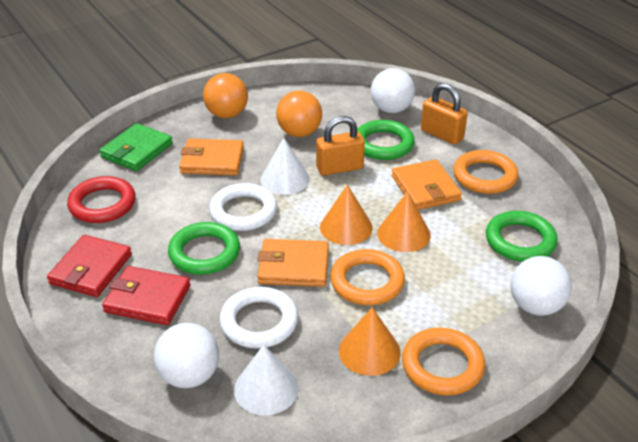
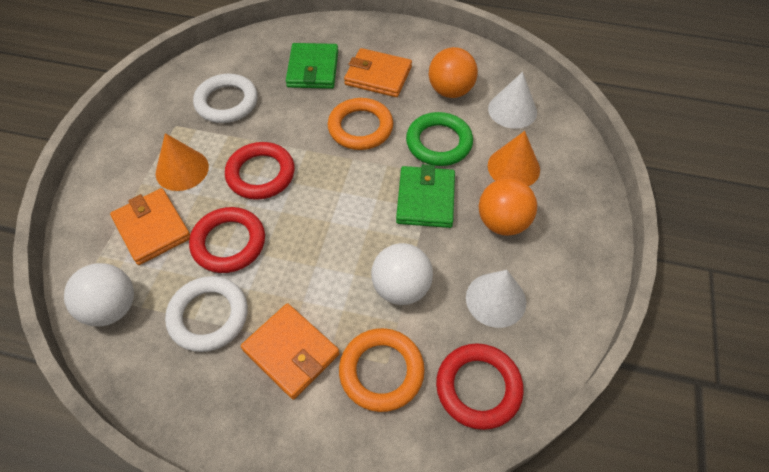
green ring: 3 -> 1
green wallet: 1 -> 2
orange cone: 3 -> 2
orange padlock: 2 -> 0
orange ring: 3 -> 2
red ring: 1 -> 3
red wallet: 2 -> 0
white ball: 3 -> 2

